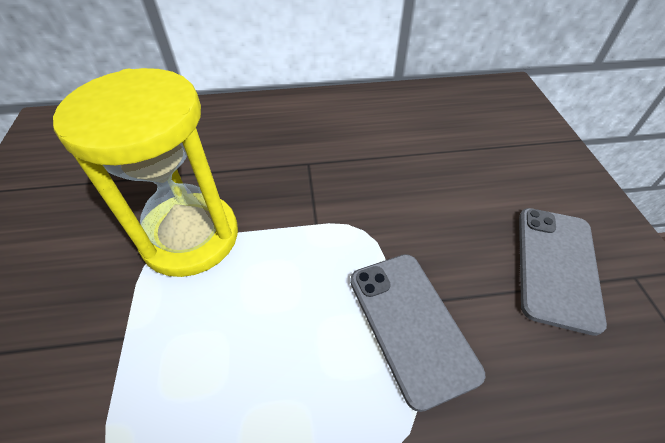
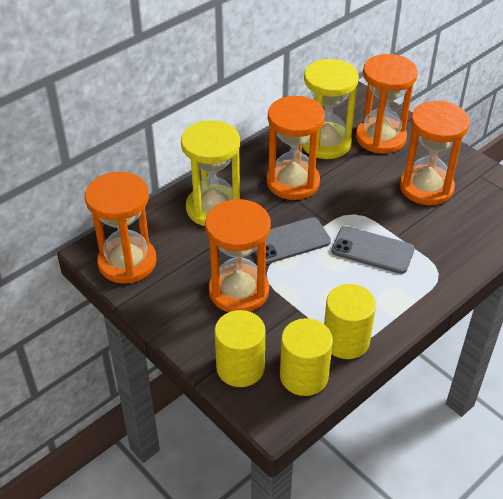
orange hourglass: 0 -> 5
yellow cylinder: 0 -> 3
yellow hourglass: 1 -> 2

